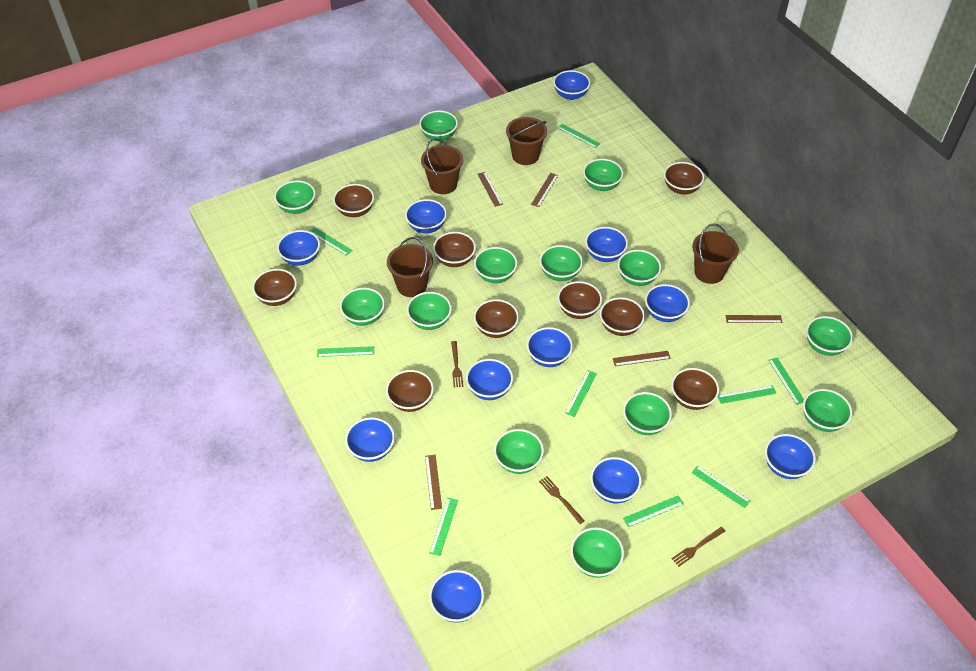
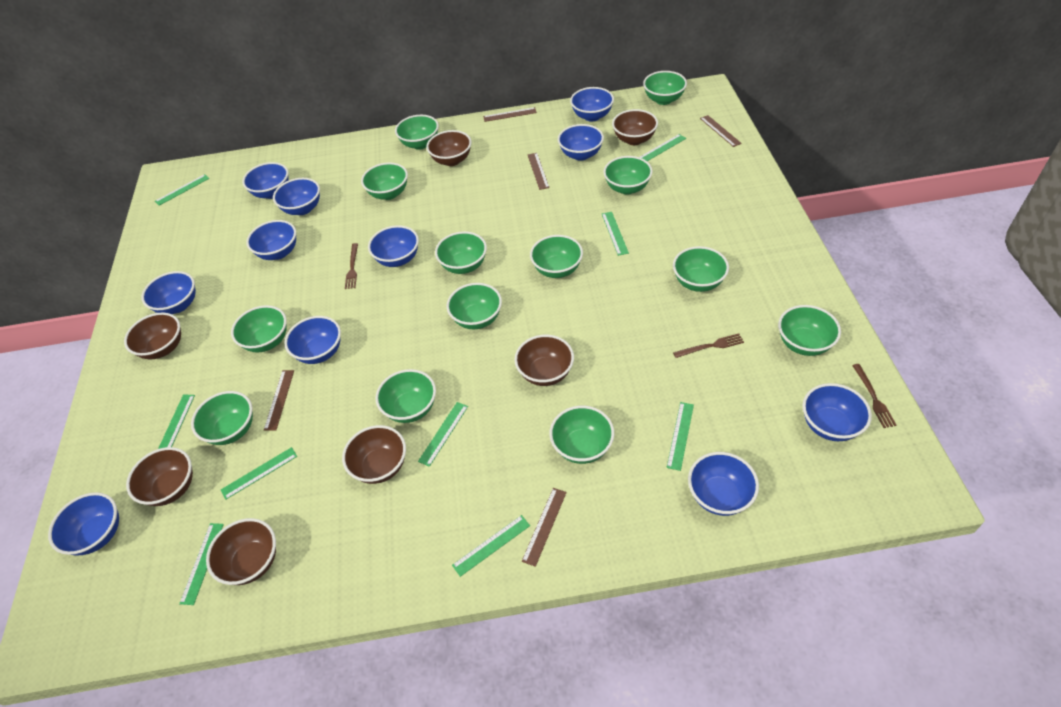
brown bowl: 9 -> 7
brown bucket: 4 -> 0

